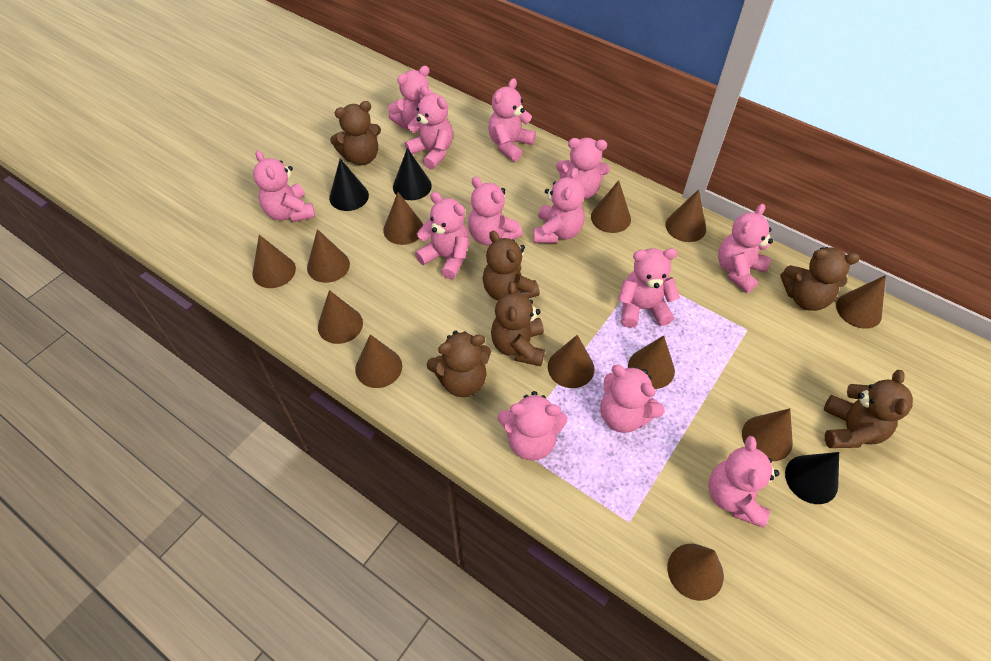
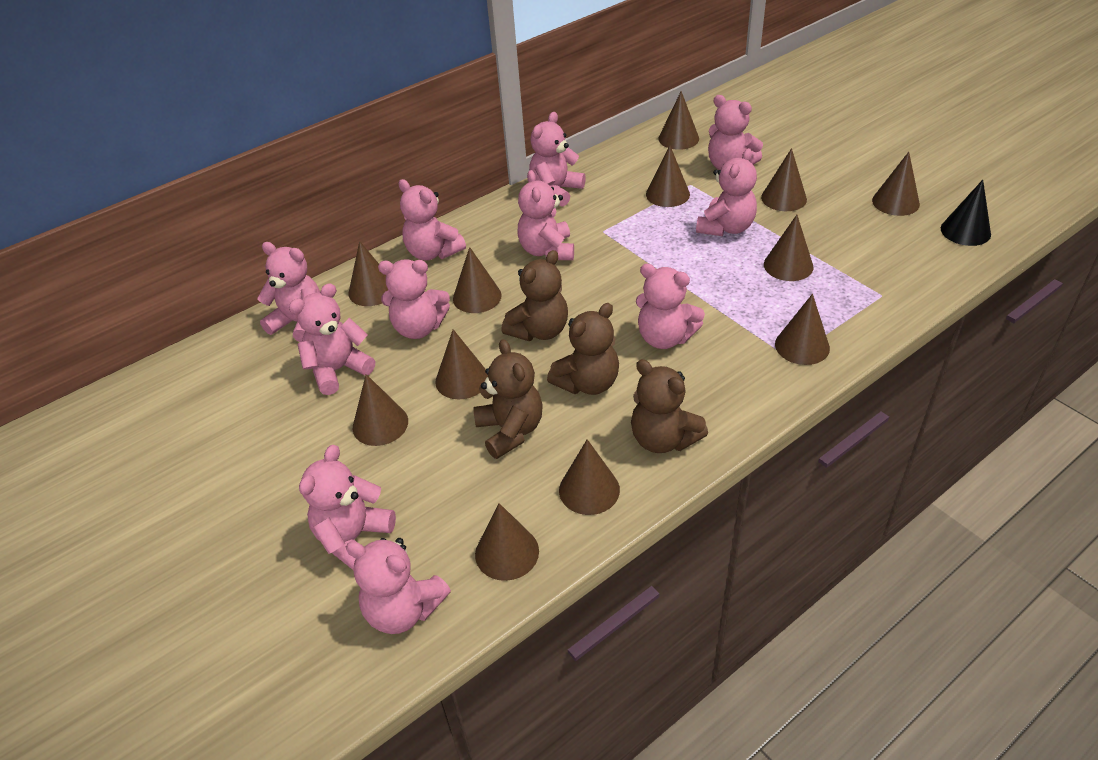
black cone: 3 -> 1
brown teddy bear: 6 -> 4
pink teddy bear: 13 -> 11

